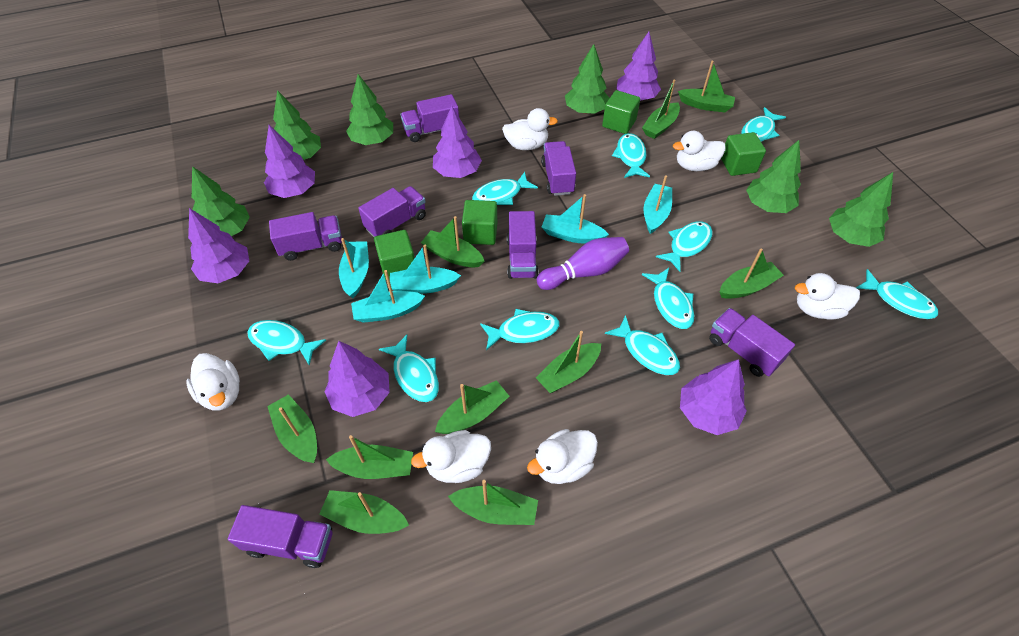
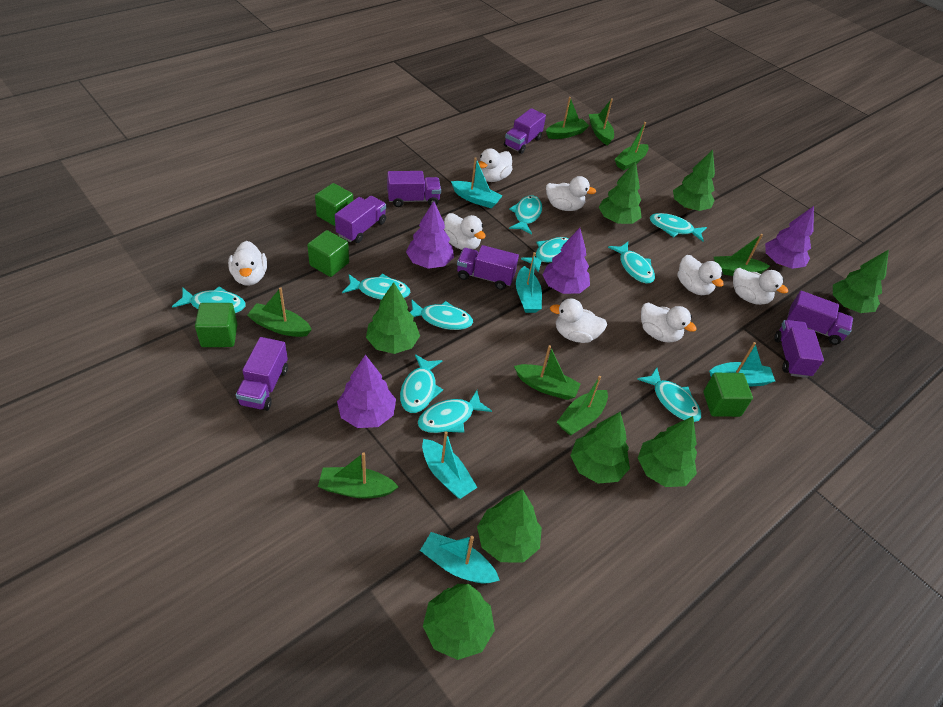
green boat: 10 -> 8
green tree: 6 -> 8
purple bowling pin: 1 -> 0
purple tree: 6 -> 4
white duck: 6 -> 8

